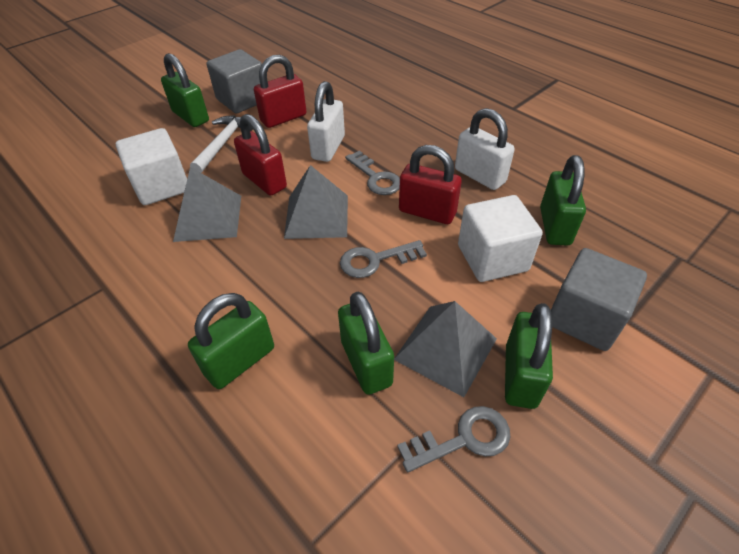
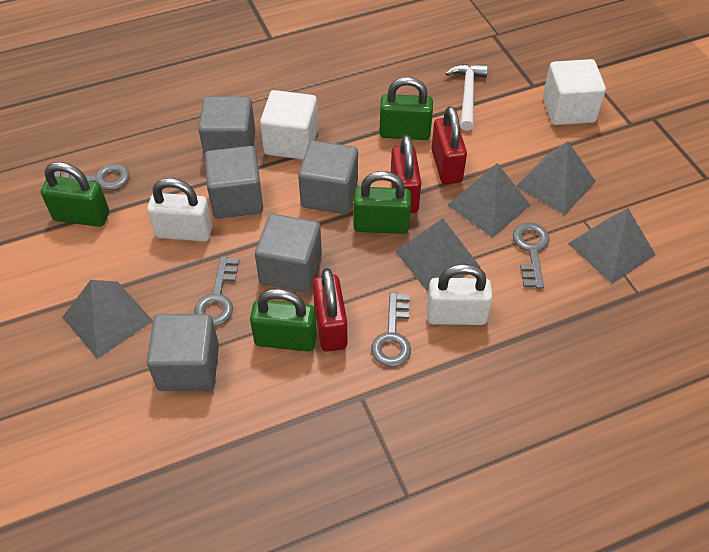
green padlock: 5 -> 4
grey cube: 2 -> 5
grey key: 3 -> 4
grey pyramid: 3 -> 5

